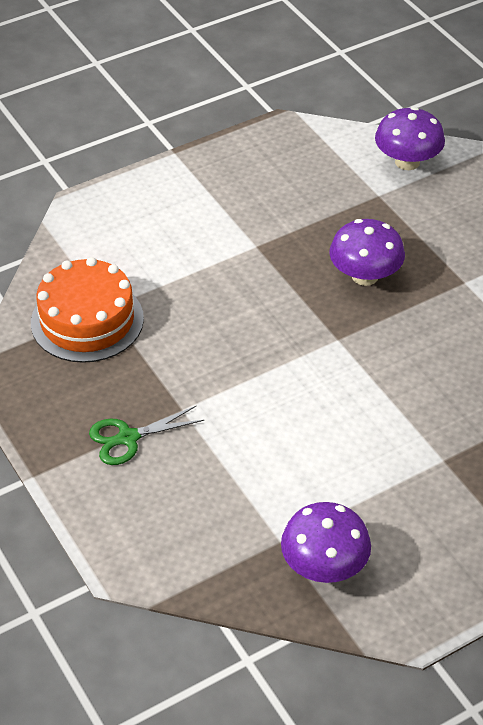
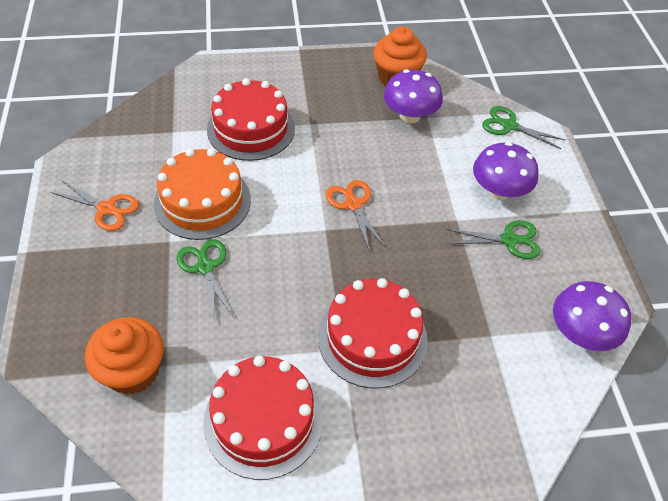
green scissors: 1 -> 3
orange cupcake: 0 -> 2
orange scissors: 0 -> 2
red cake: 0 -> 3

